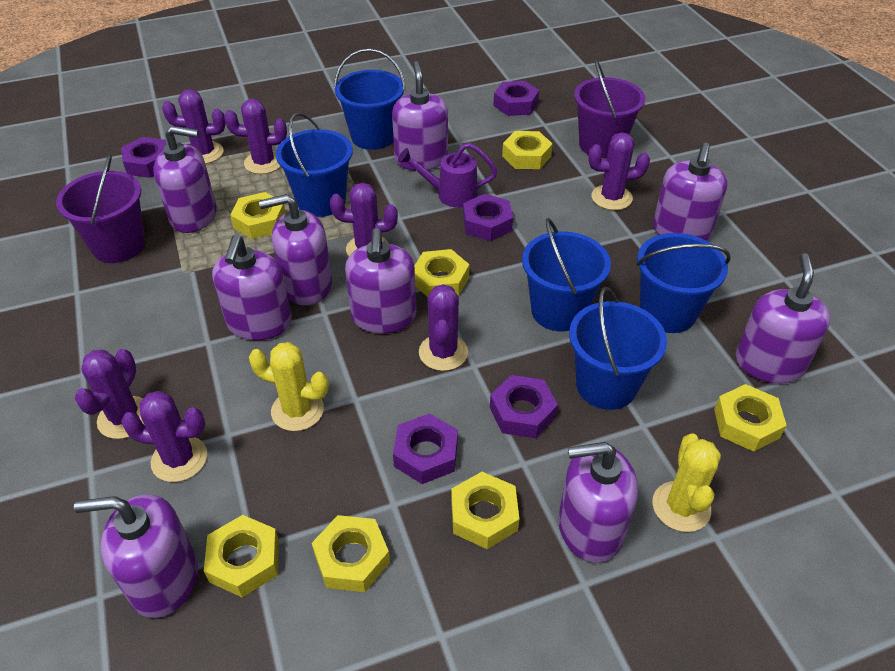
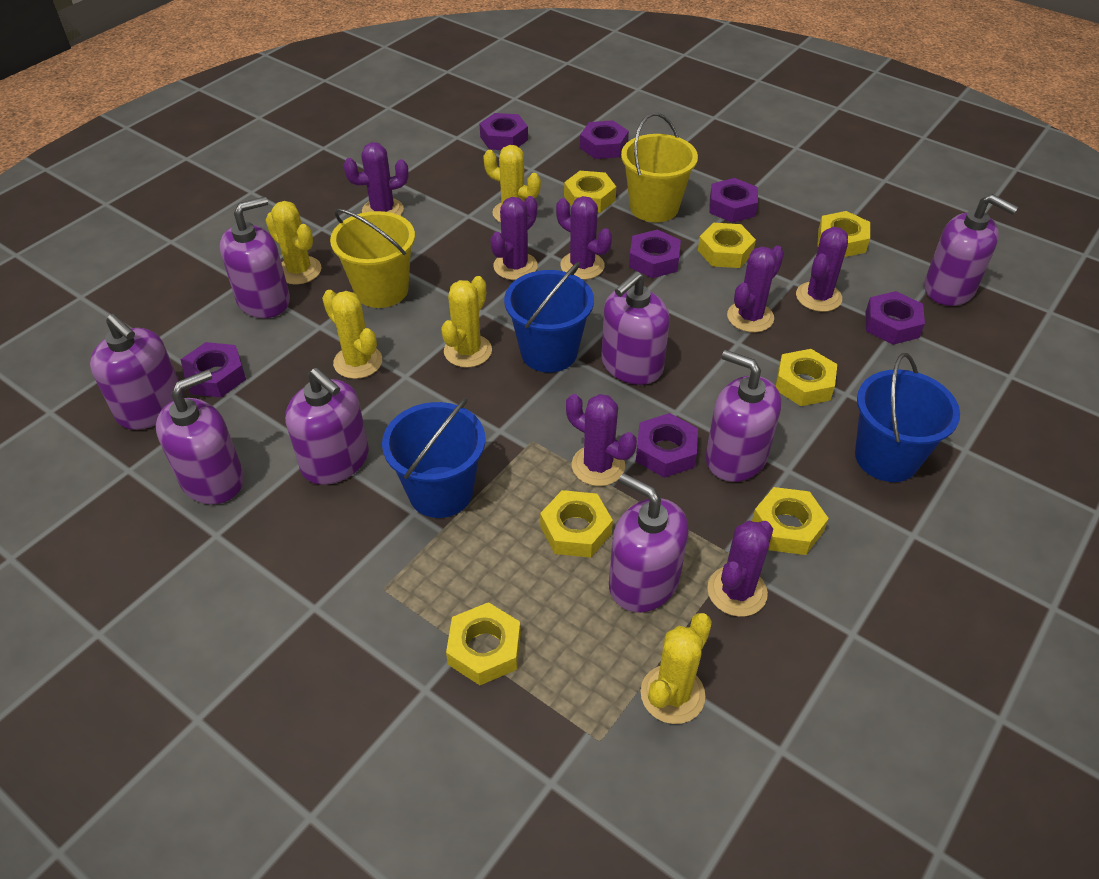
blue bucket: 5 -> 3
purple bucket: 2 -> 0
purple nut: 5 -> 7
purple soap dispenser: 9 -> 8
purple watering can: 1 -> 0
yellow bucket: 0 -> 2
yellow cactus: 2 -> 5

